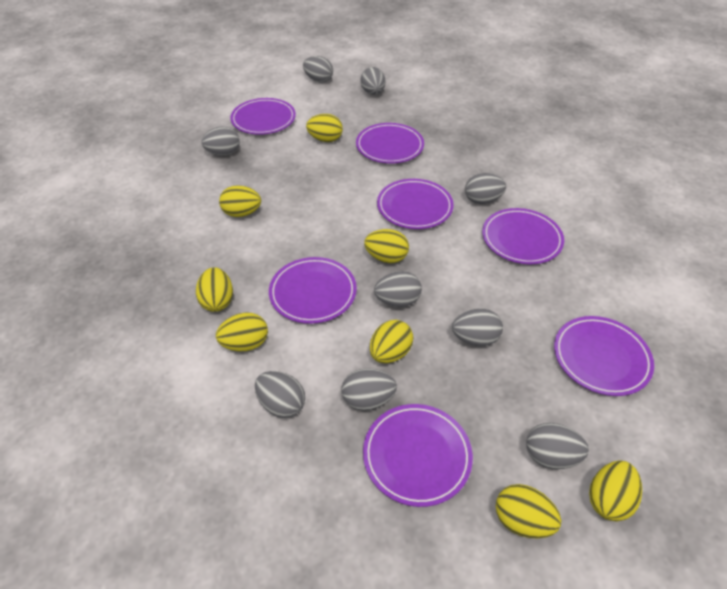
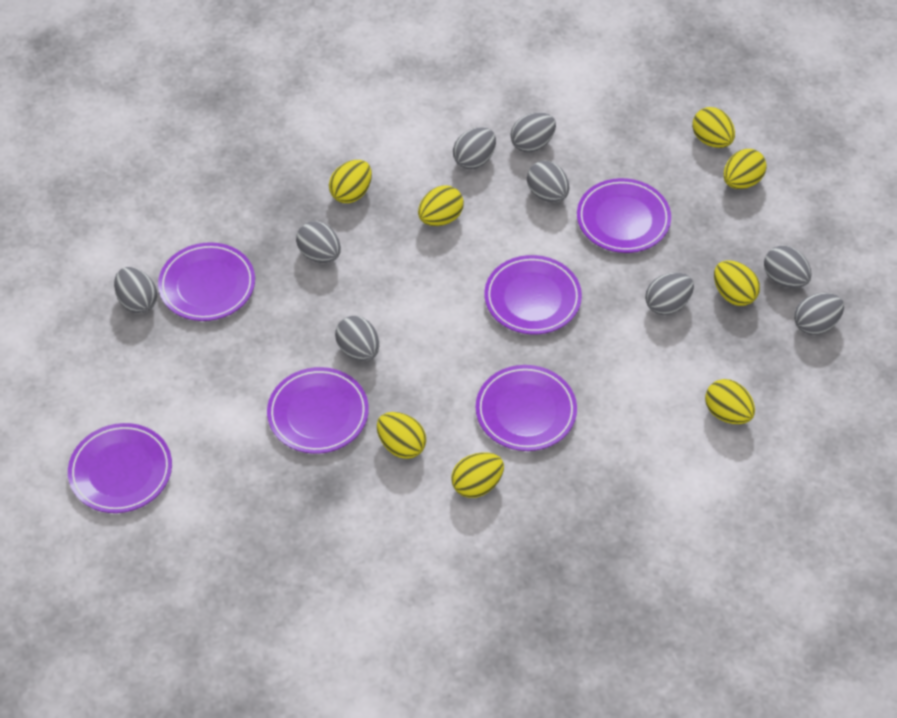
purple plate: 7 -> 6

